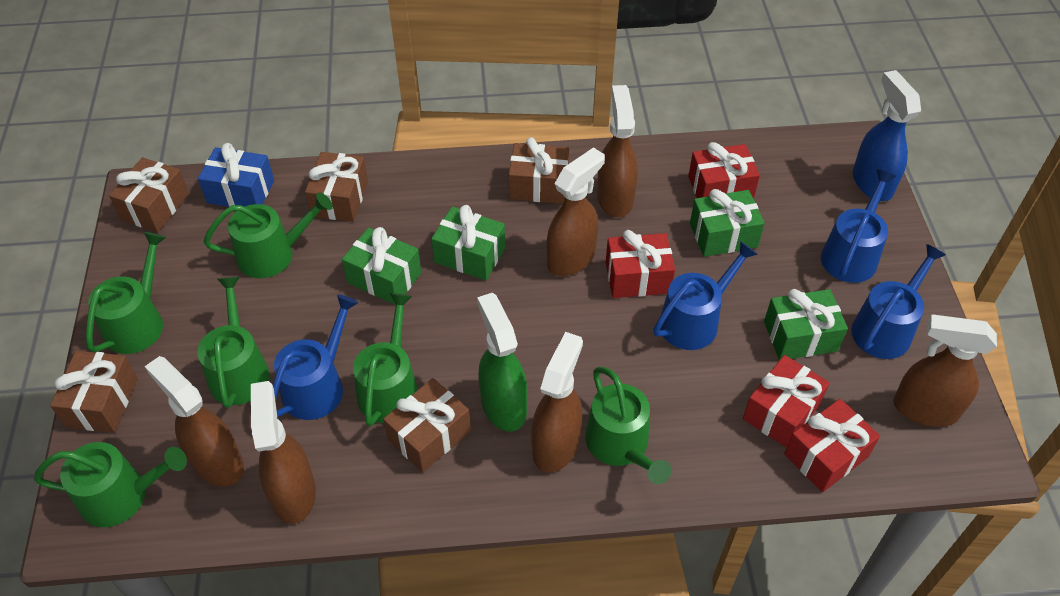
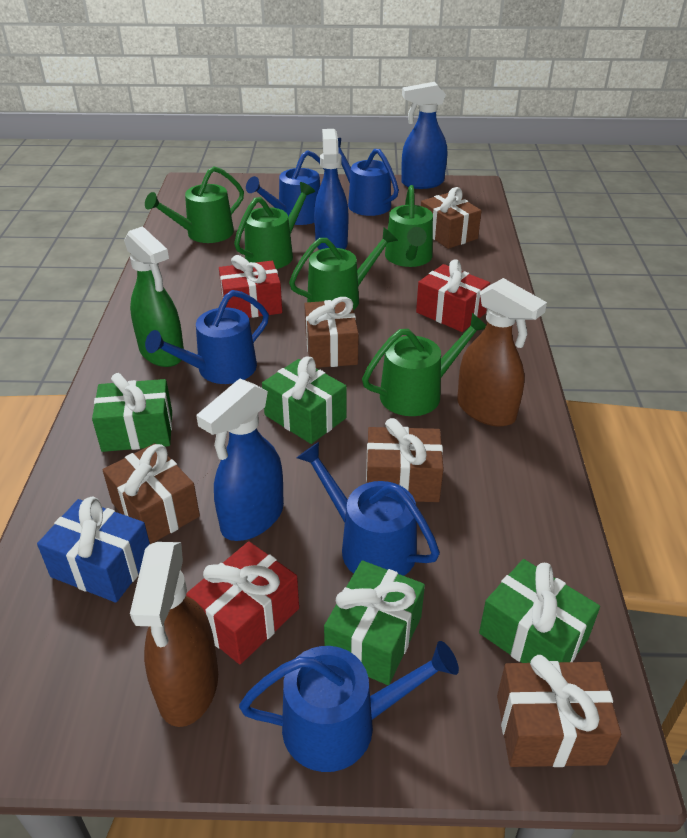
blue spray bottle: 1 -> 3
blue watering can: 4 -> 5
brown spray bottle: 6 -> 2
green watering can: 6 -> 5
red gift: 4 -> 3

